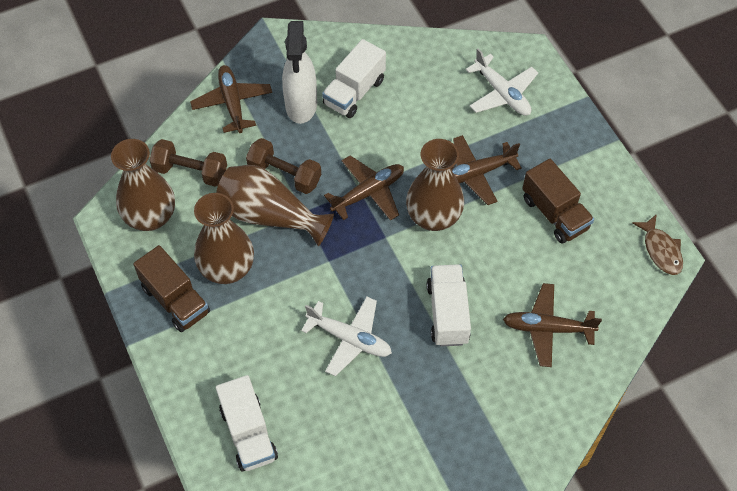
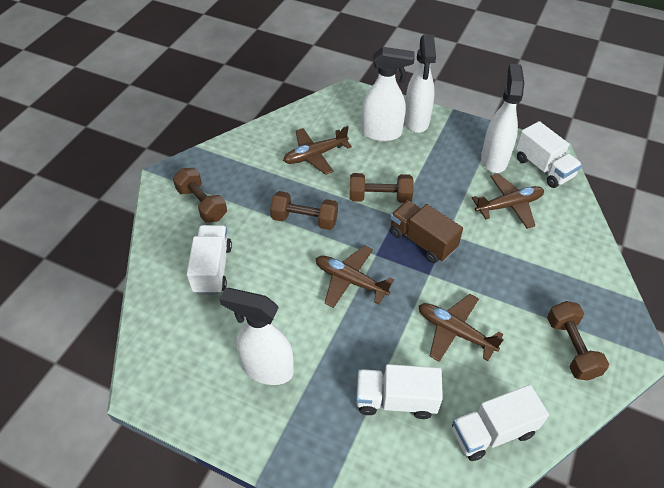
brown dumbbell: 2 -> 4
brown fish: 1 -> 0
brown truck: 2 -> 1
brown vase: 4 -> 0
white plane: 2 -> 0
white spray bottle: 1 -> 4
white truck: 3 -> 4

